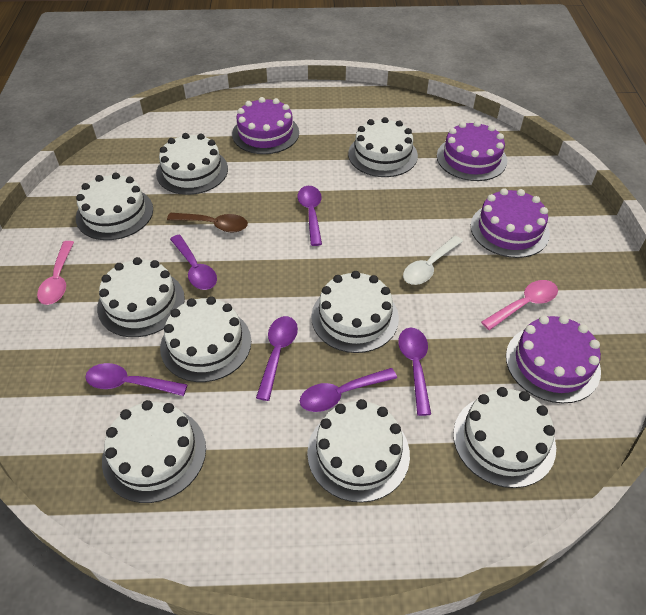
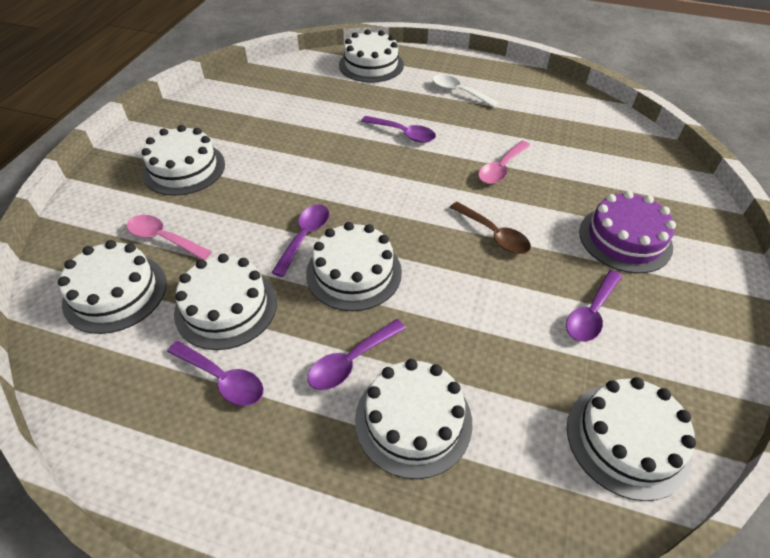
purple cake: 4 -> 1
purple spoon: 6 -> 5
white cake: 9 -> 7

